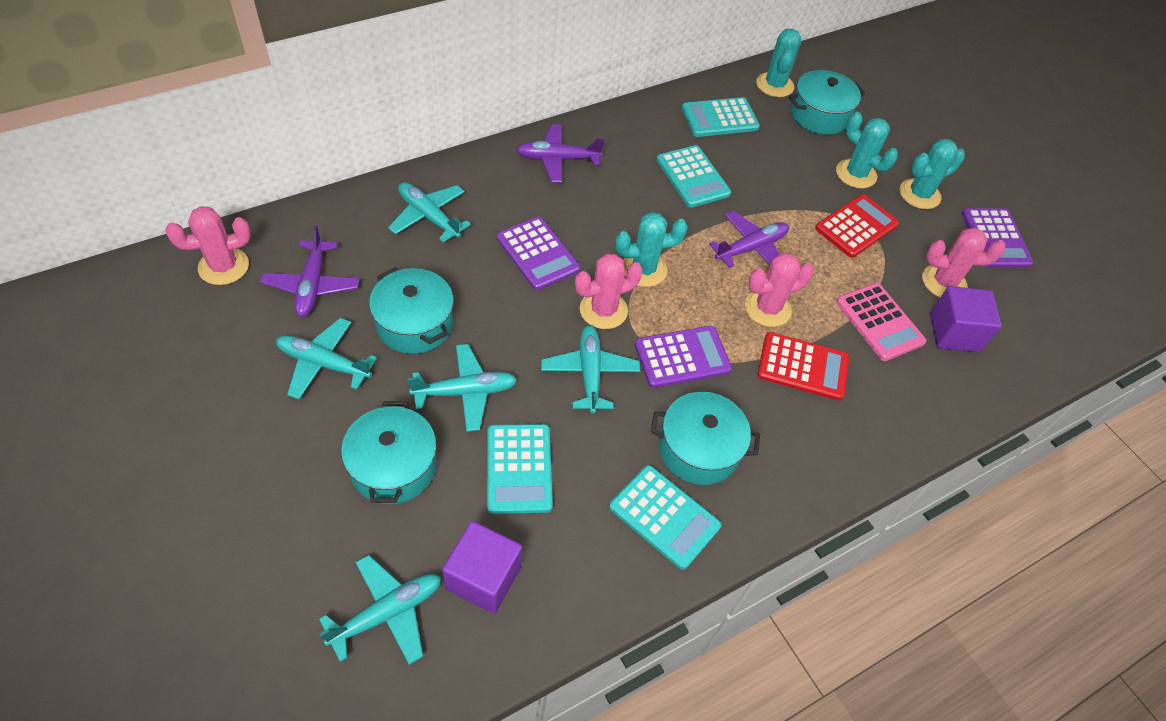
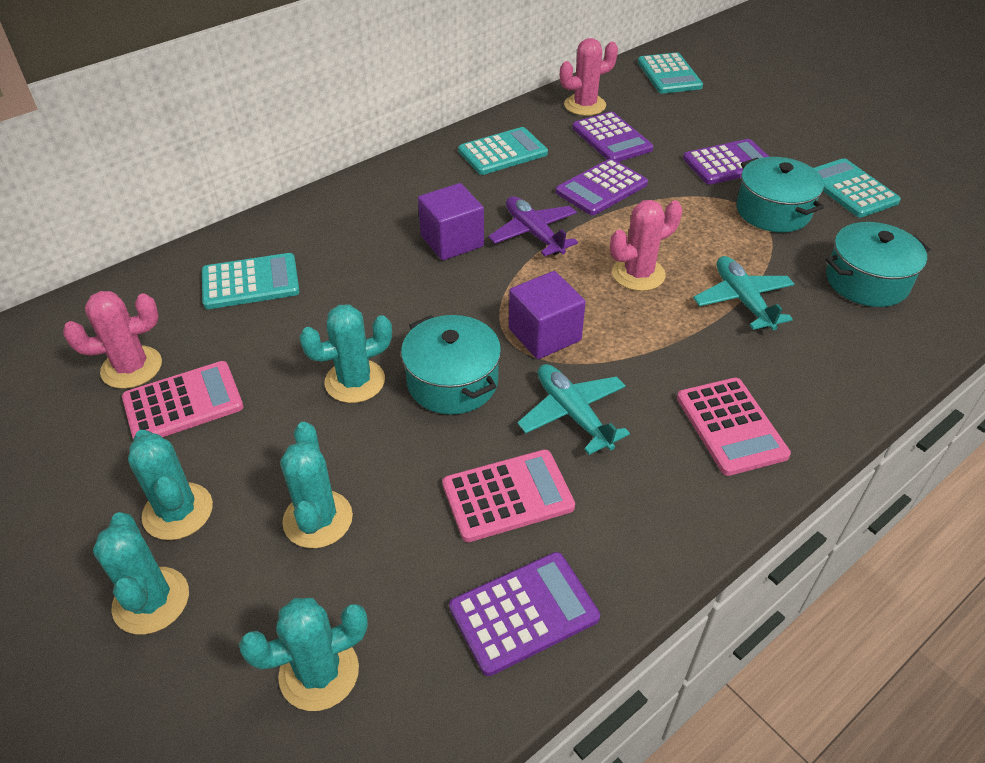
pink cactus: 4 -> 3
pink calculator: 1 -> 3
purple calculator: 3 -> 4
purple plane: 3 -> 1
red calculator: 2 -> 0
turquoise cactus: 4 -> 5
turquoise plane: 5 -> 2
turquoise pot: 4 -> 3

